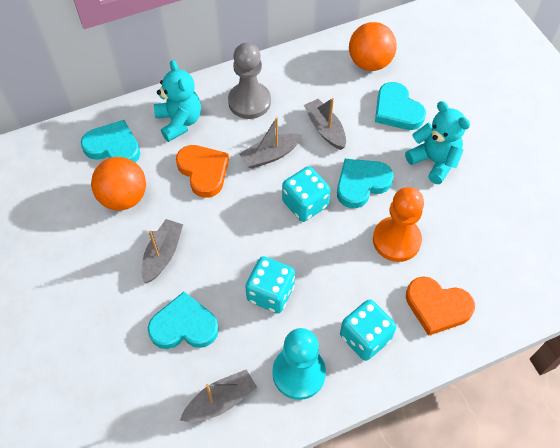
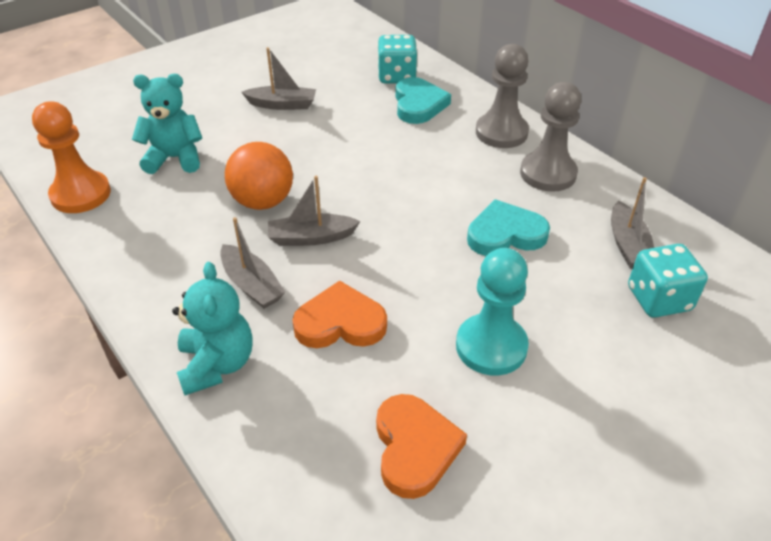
grey pawn: 1 -> 2
orange ball: 2 -> 1
turquoise dice: 3 -> 2
turquoise heart: 4 -> 2

